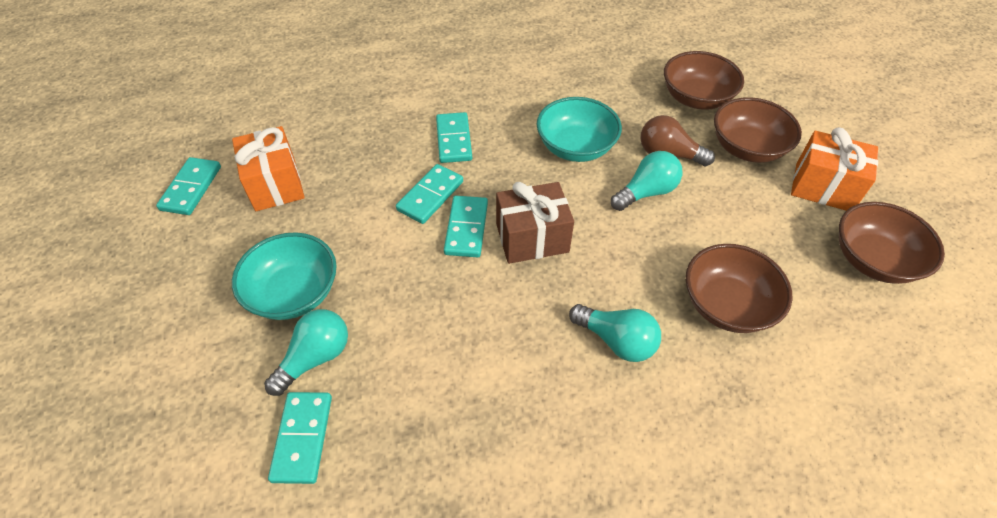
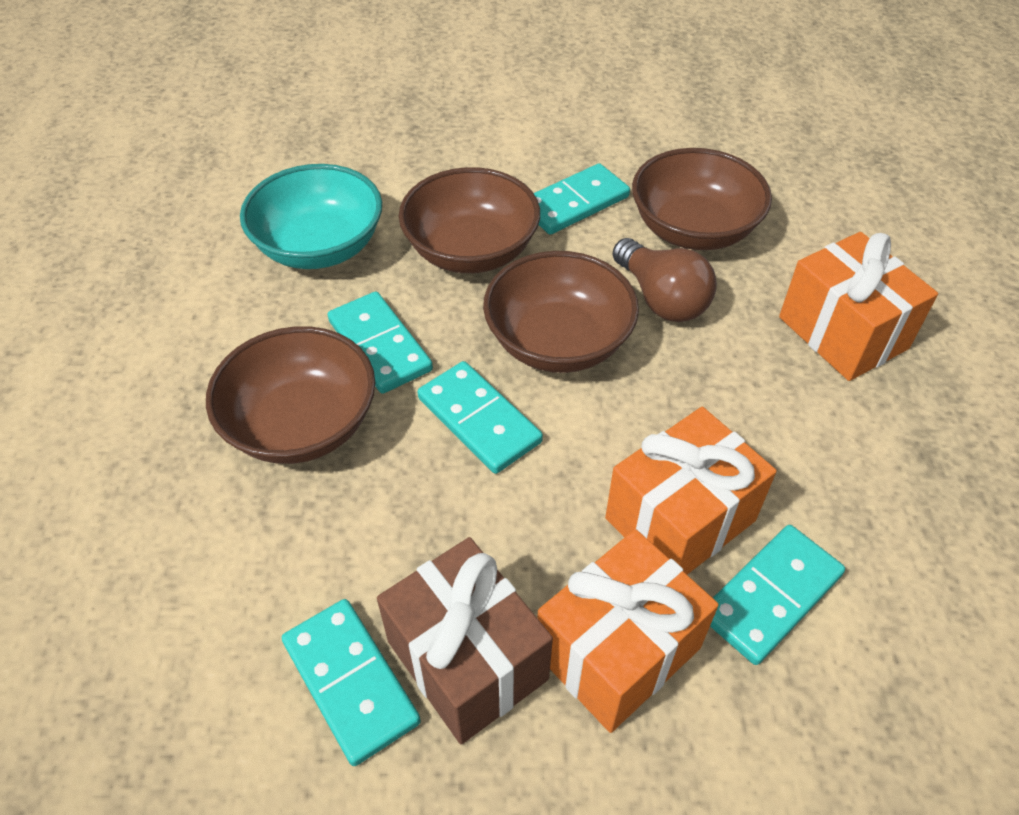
orange gift: 2 -> 3
turquoise bowl: 2 -> 1
turquoise light bulb: 3 -> 0

